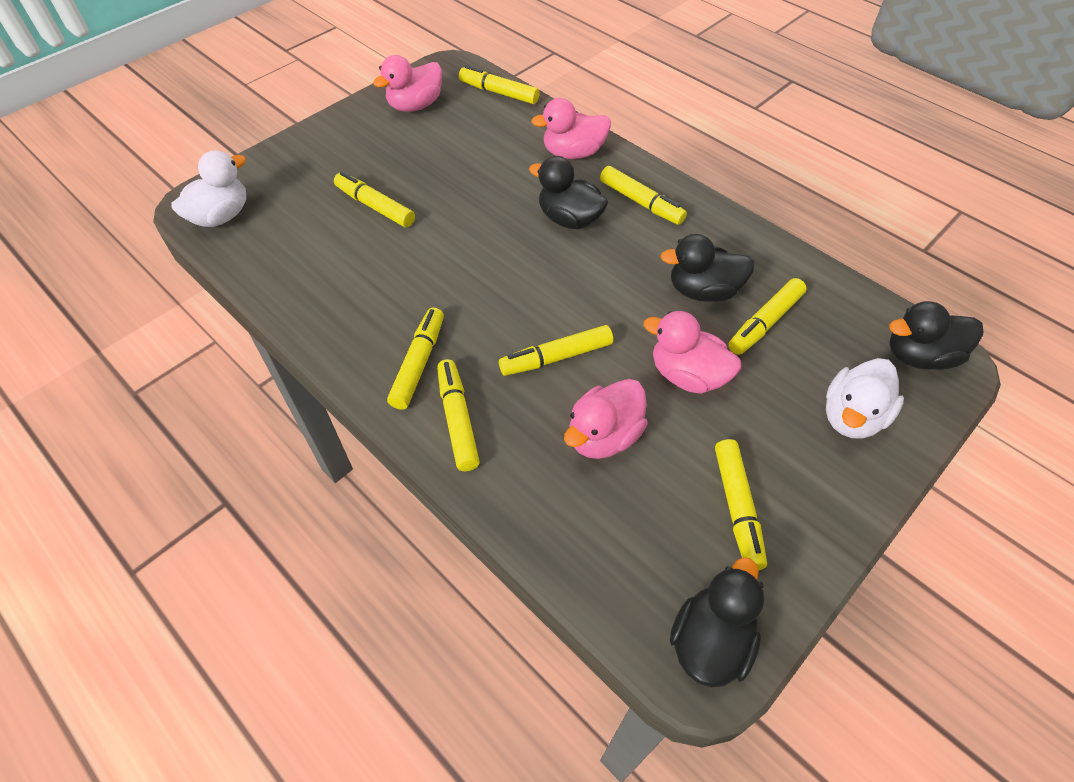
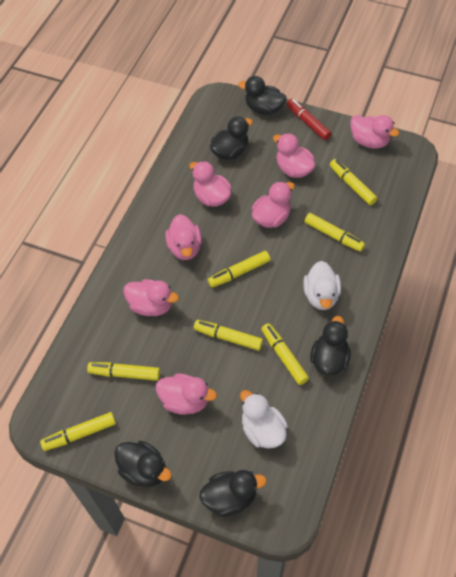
black duck: 4 -> 5
pink duck: 4 -> 7
red marker: 0 -> 1
yellow marker: 8 -> 7

